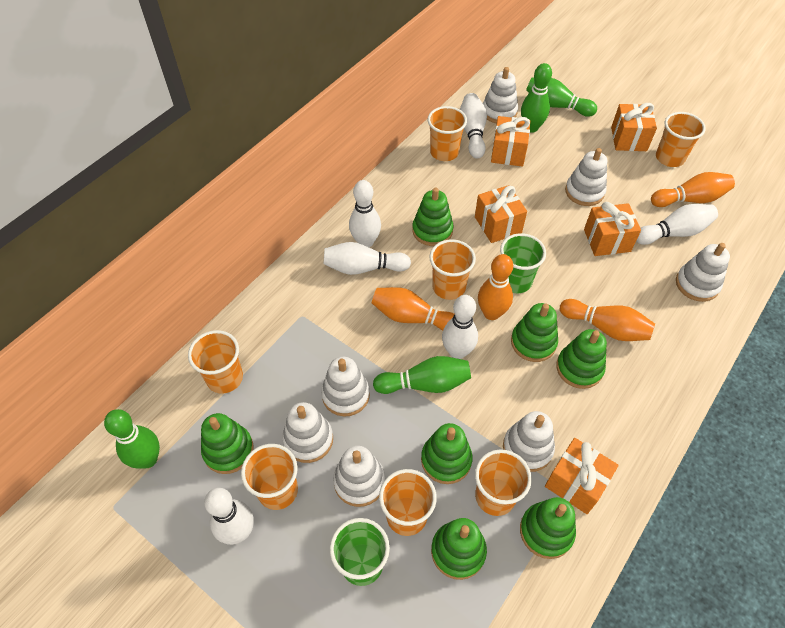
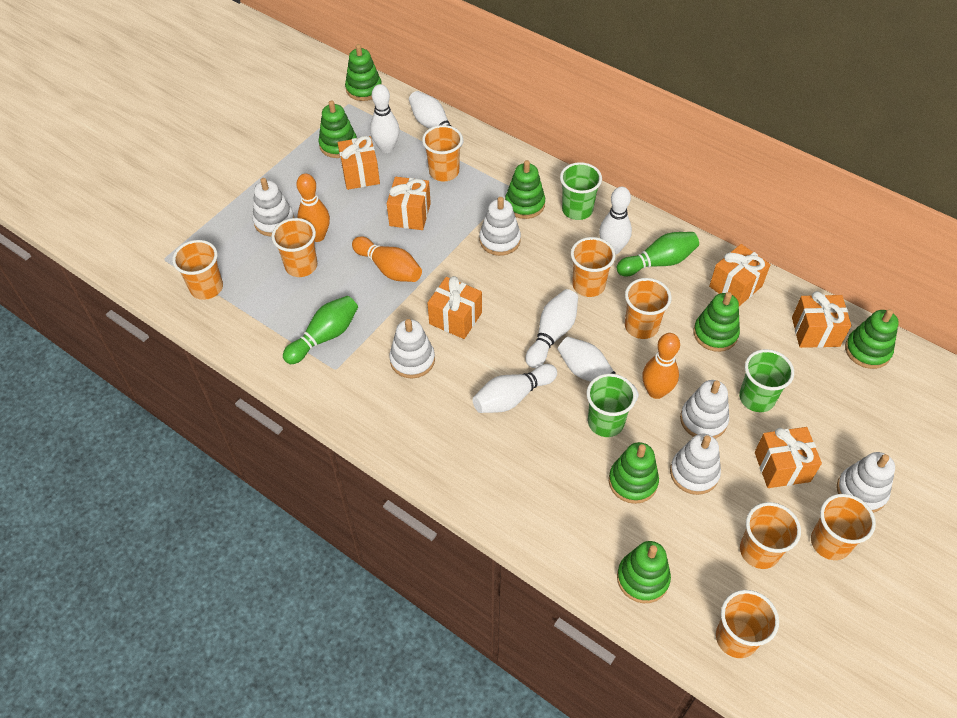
green bowling pin: 4 -> 2
green cup: 2 -> 3
orange bowling pin: 4 -> 3
orange cup: 7 -> 8
orange gift: 5 -> 6
white stacking toy: 7 -> 6

